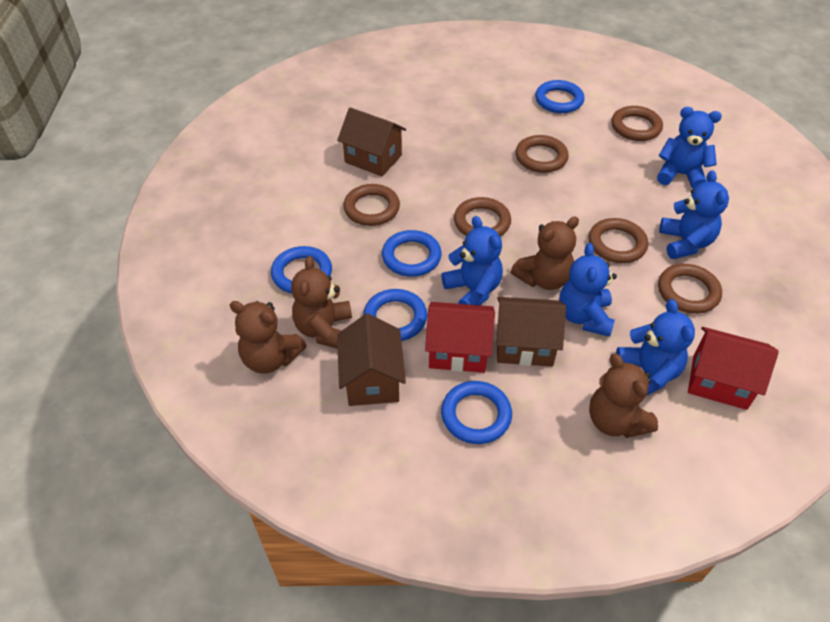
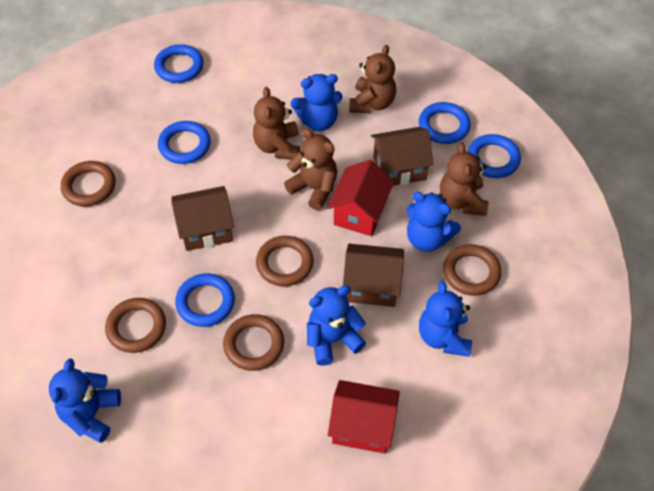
brown ring: 6 -> 5

